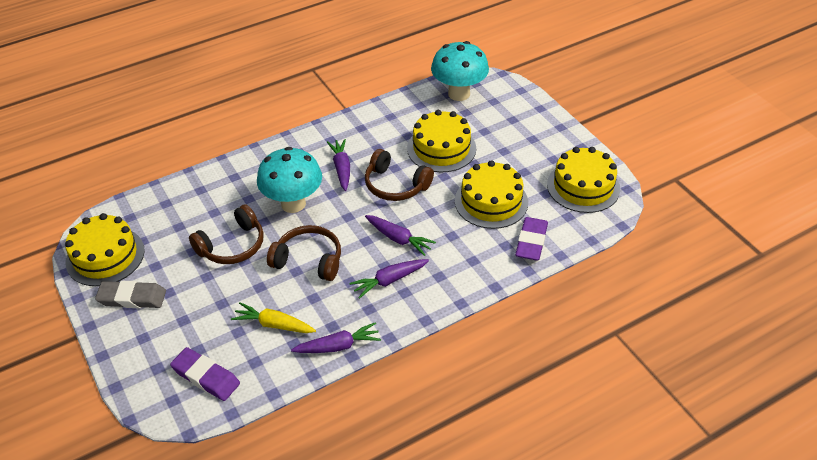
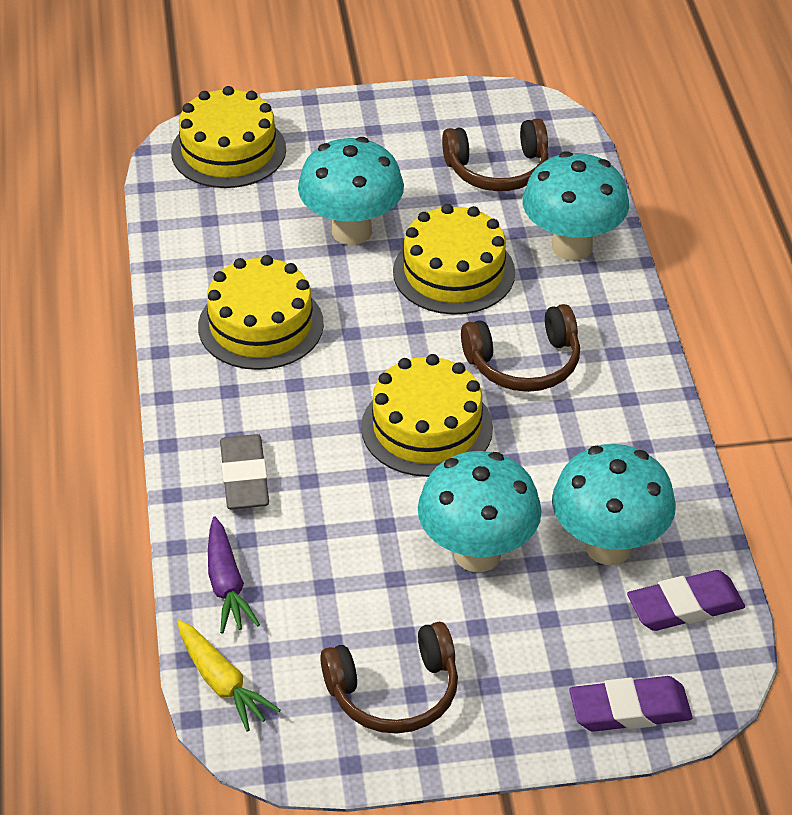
purple carrot: 4 -> 1
turquoise mushroom: 2 -> 4

